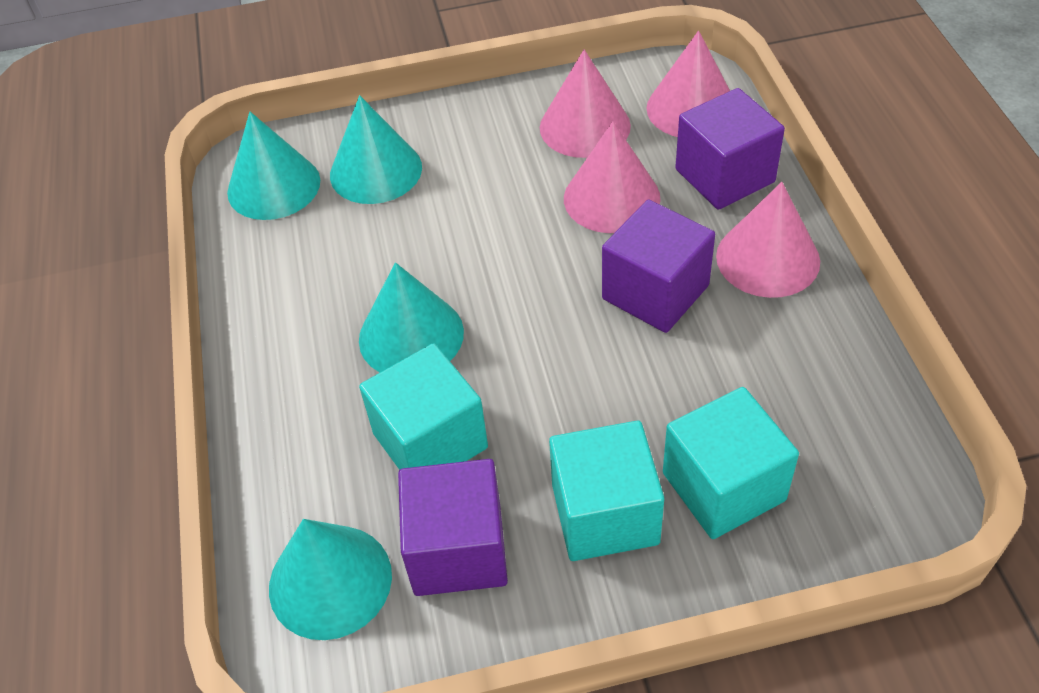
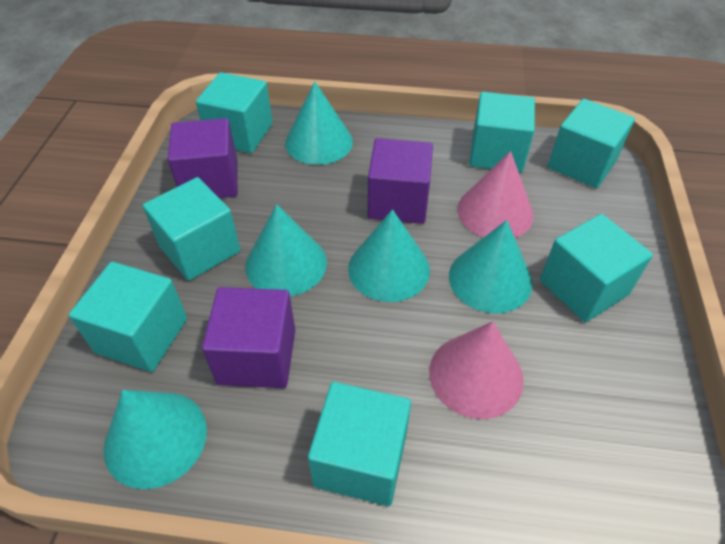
pink cone: 4 -> 2
turquoise cone: 4 -> 5
turquoise cube: 3 -> 7

